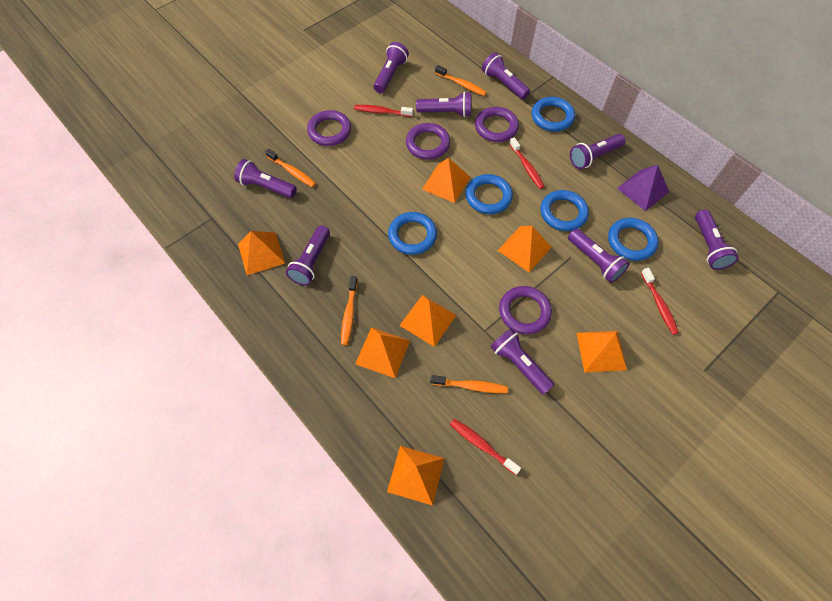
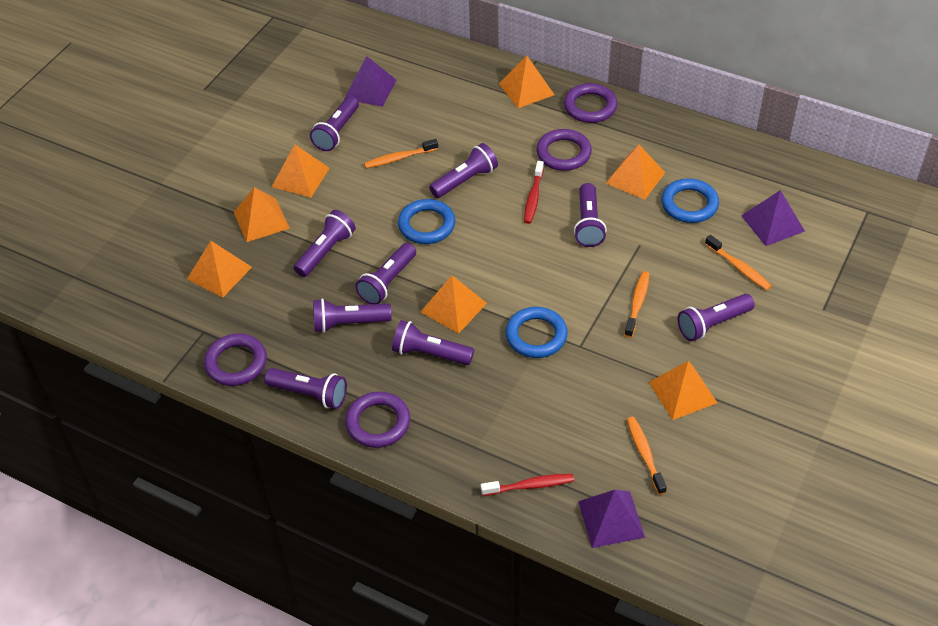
blue ring: 5 -> 3
purple pyramid: 1 -> 3
red toothbrush: 4 -> 2

